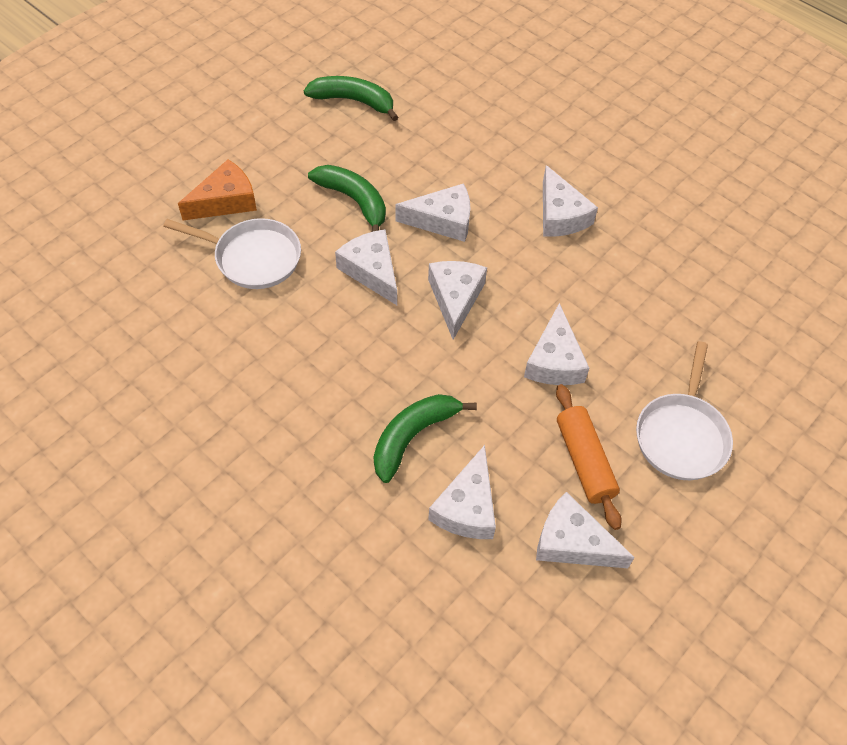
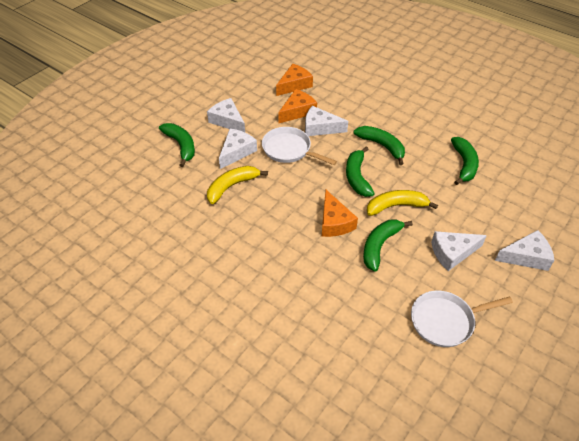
green banana: 3 -> 5
orange cheese: 1 -> 3
orange rolling pin: 1 -> 0
white cheese: 7 -> 5
yellow banana: 0 -> 2

